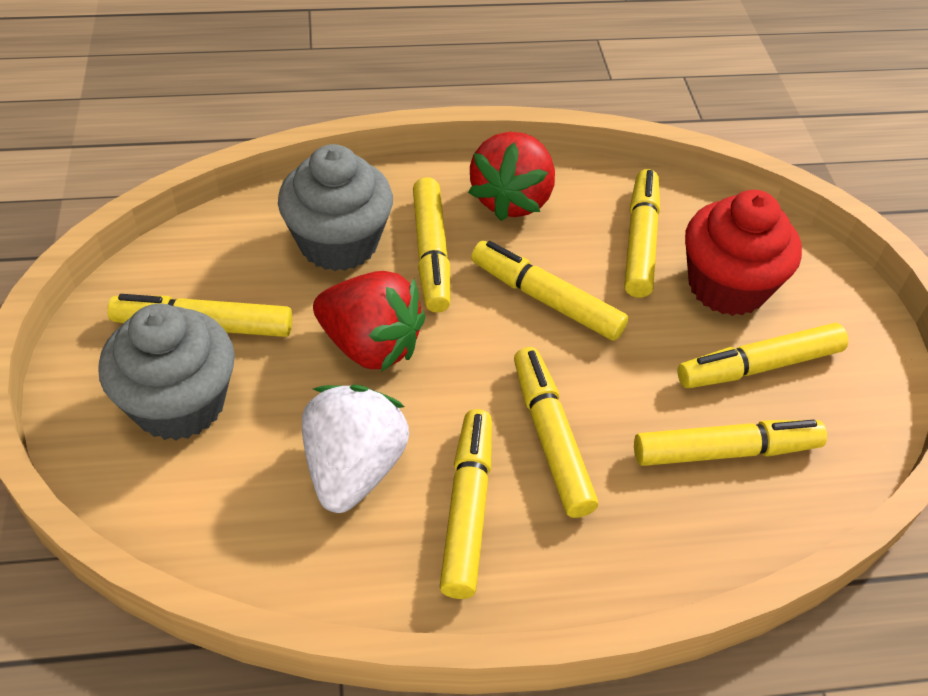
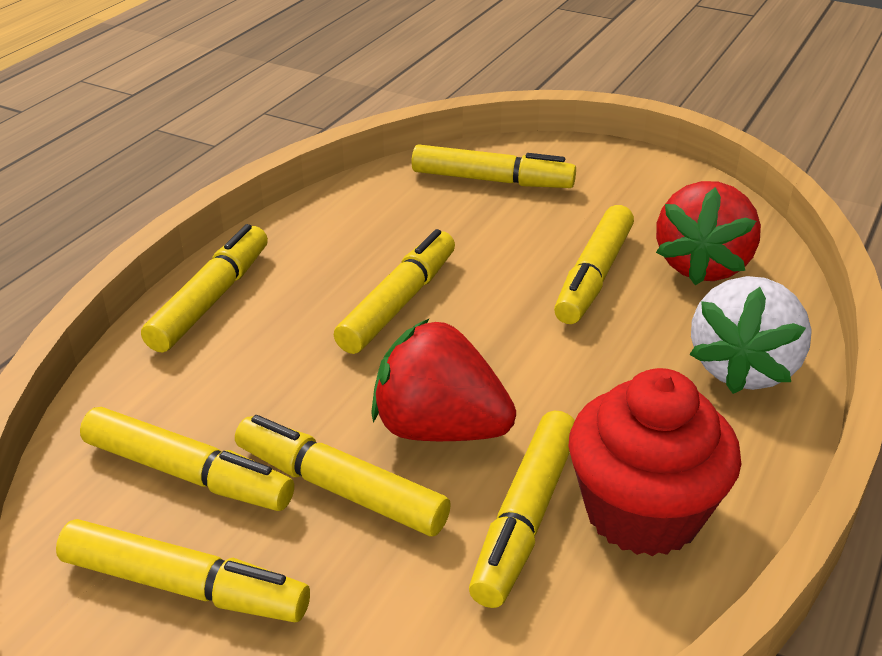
grey cupcake: 2 -> 0

